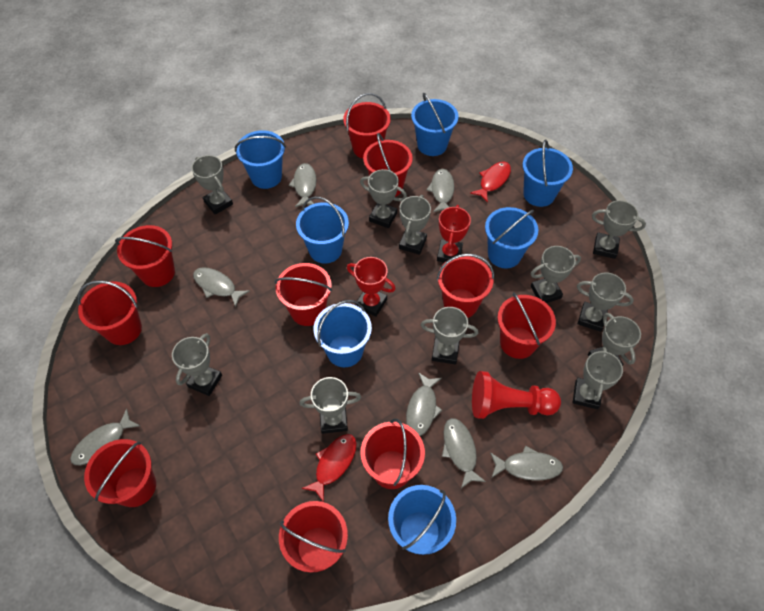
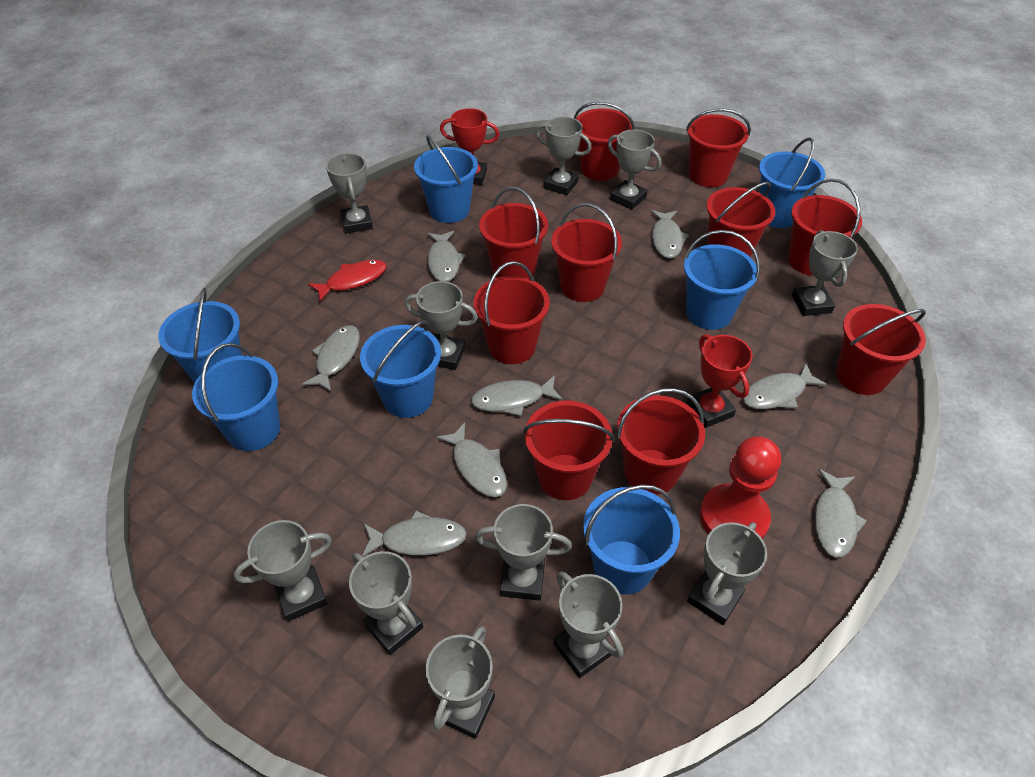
grey fish: 7 -> 8
red fish: 2 -> 1

